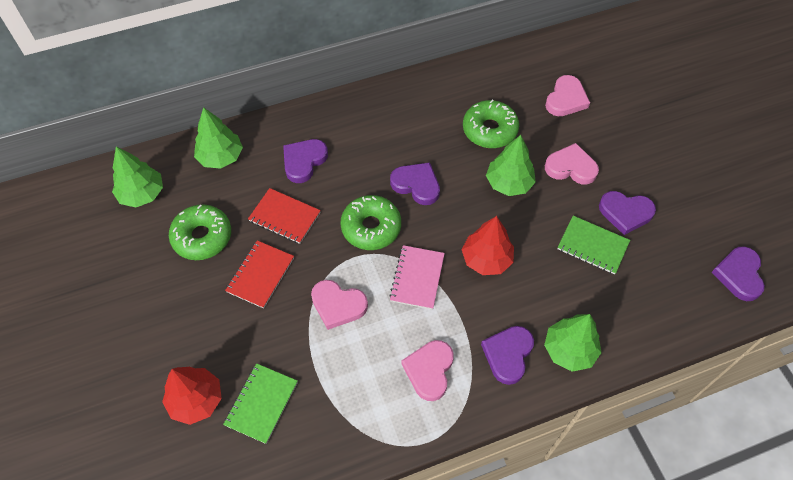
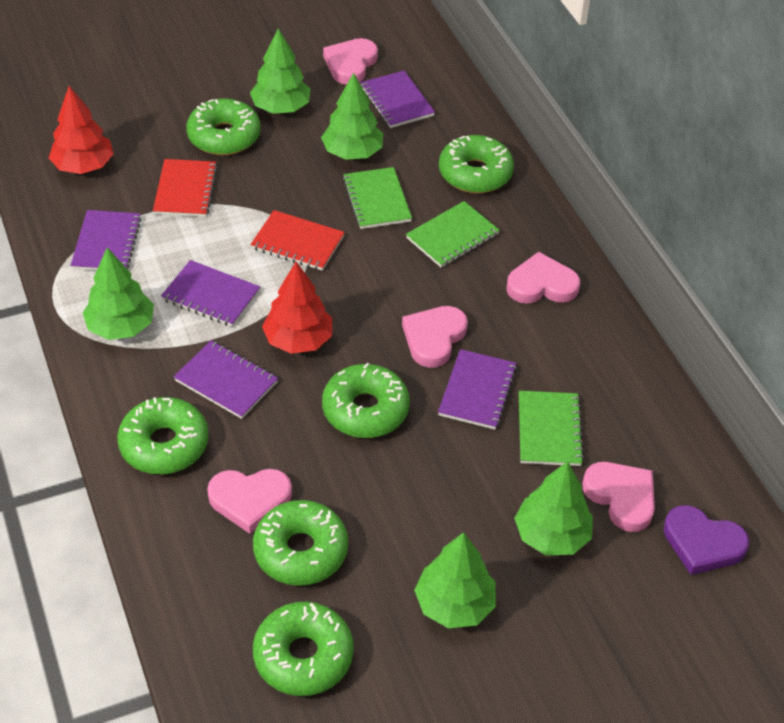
green donut: 3 -> 6
green notebook: 2 -> 3
green tree: 4 -> 5
pink heart: 4 -> 5
pink notebook: 1 -> 0
purple heart: 5 -> 1
purple notebook: 0 -> 5

